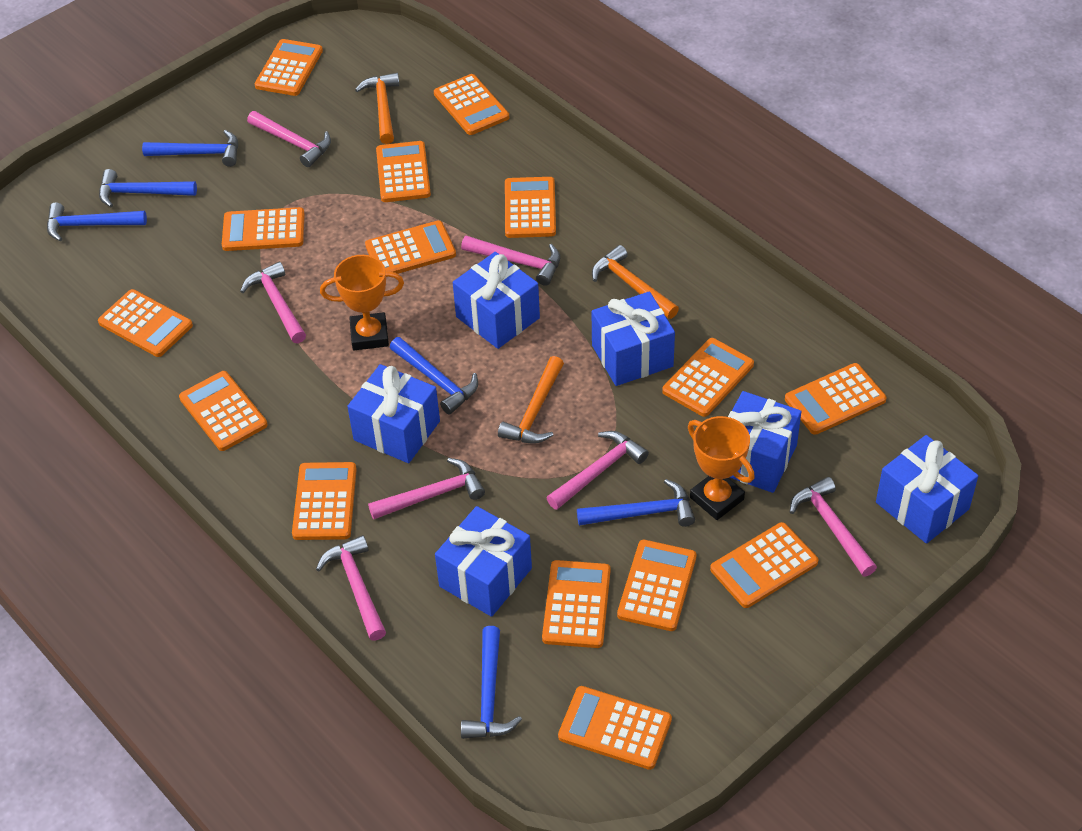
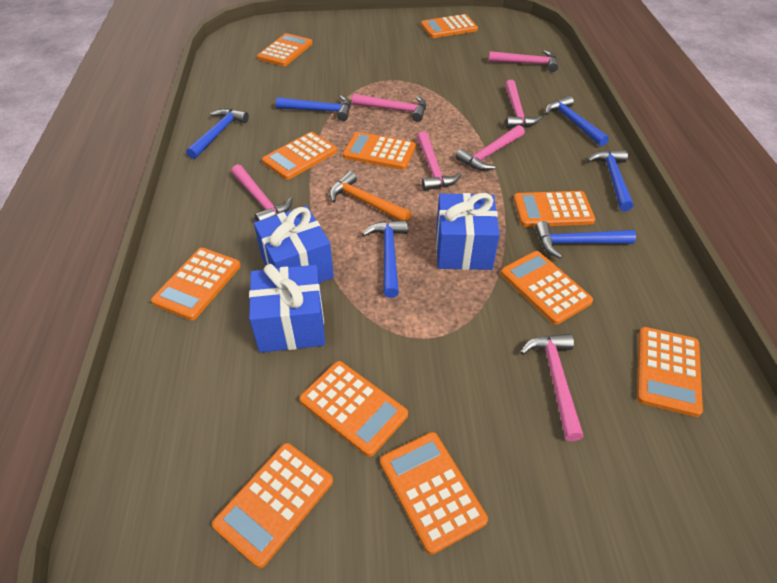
blue gift: 6 -> 3
orange calculator: 15 -> 11
orange hammer: 3 -> 1
orange trophy: 2 -> 0

